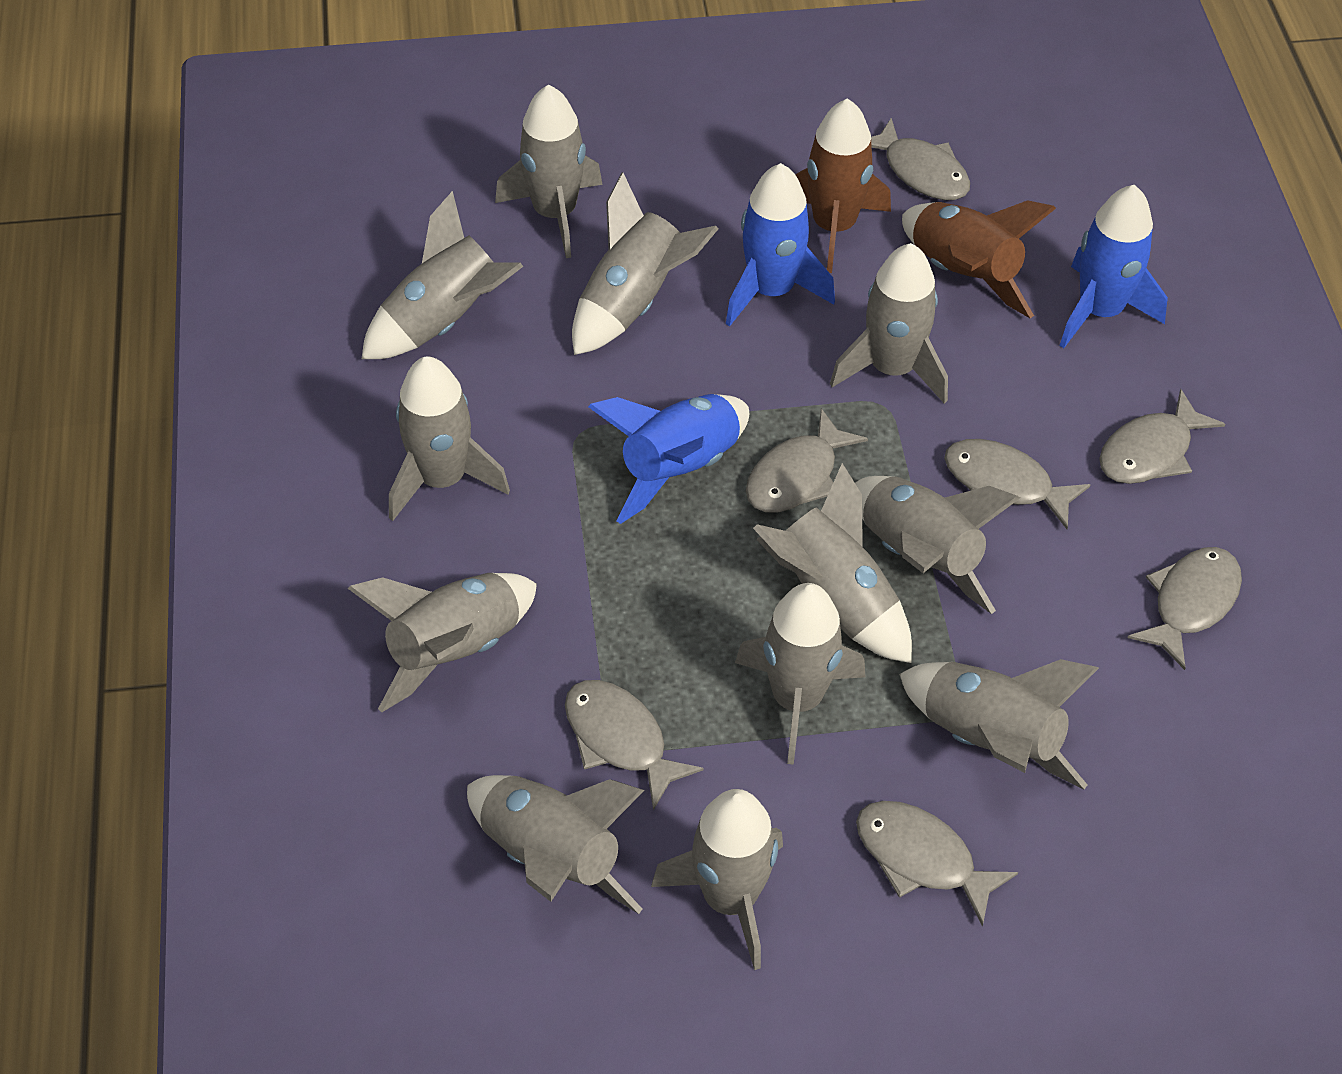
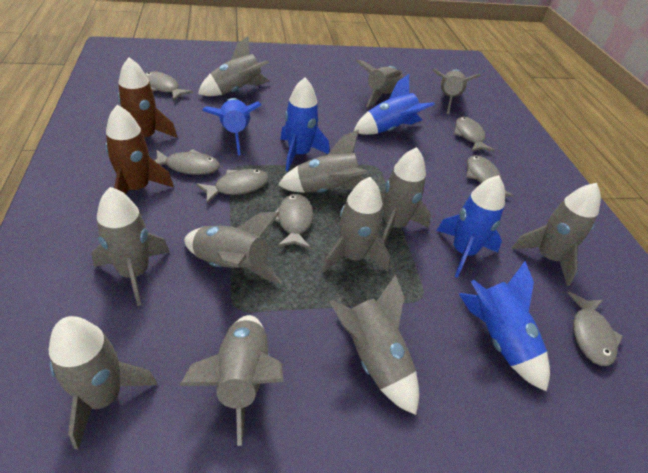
blue rocket: 3 -> 5

